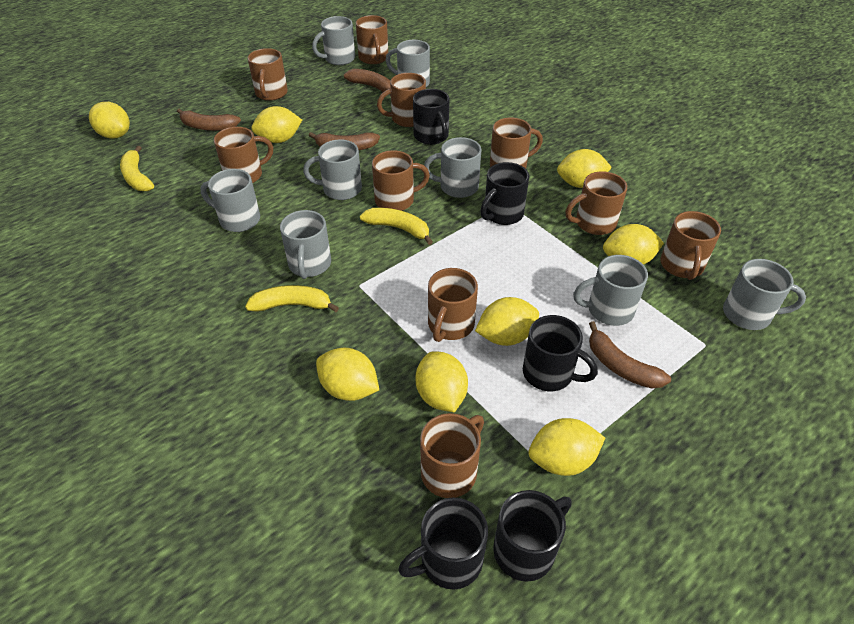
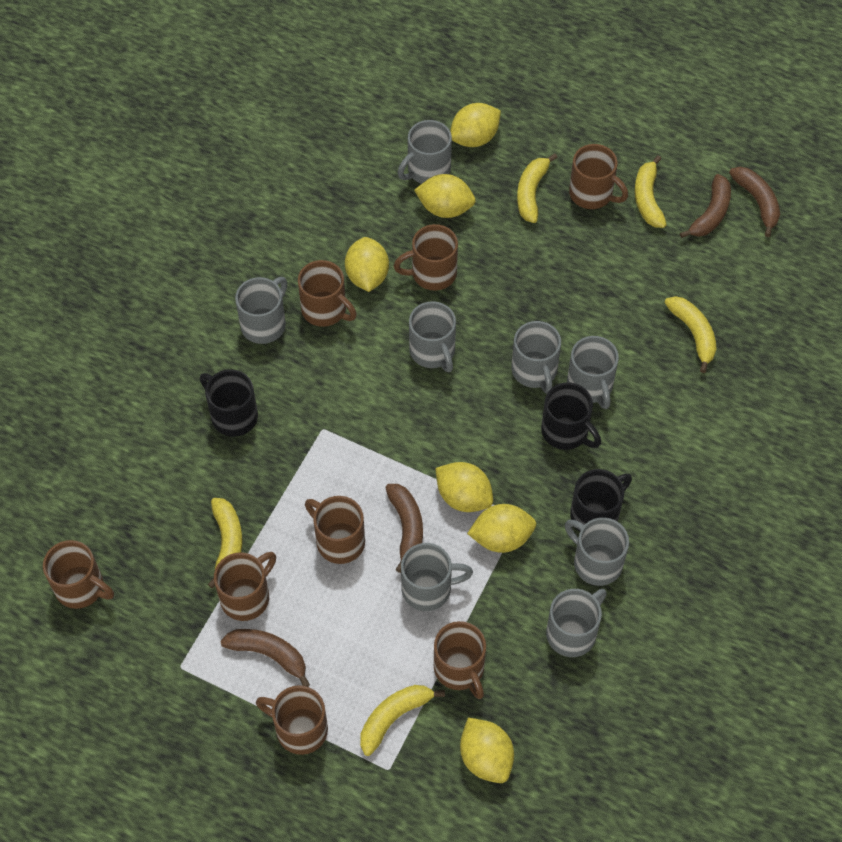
black mug: 5 -> 3
brown mug: 10 -> 8
yellow banana: 3 -> 5
yellow lemon: 8 -> 6

